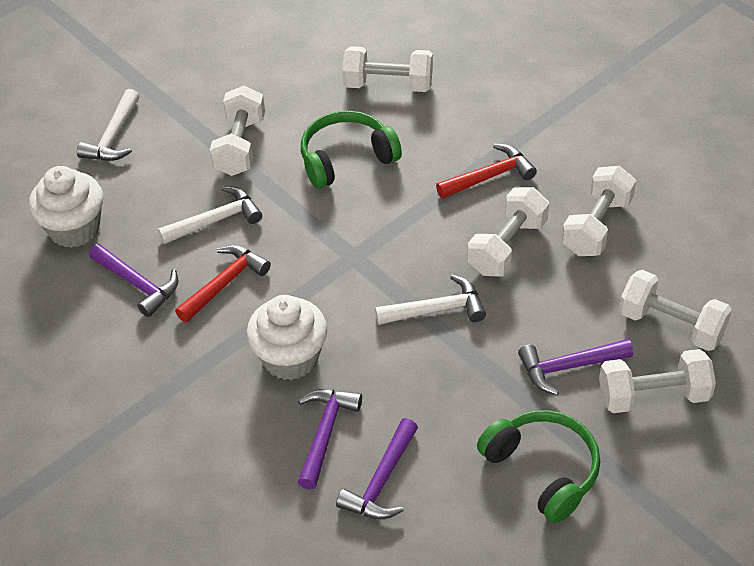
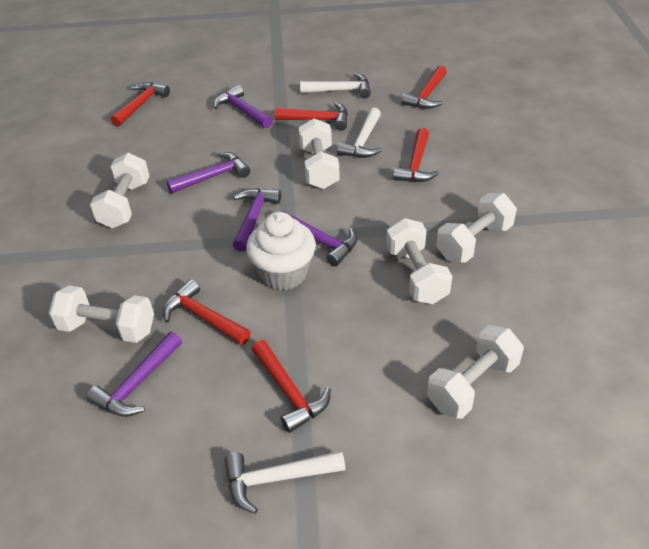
green headphones: 2 -> 0
purple hammer: 4 -> 5
red hammer: 2 -> 6
white cupcake: 2 -> 1

